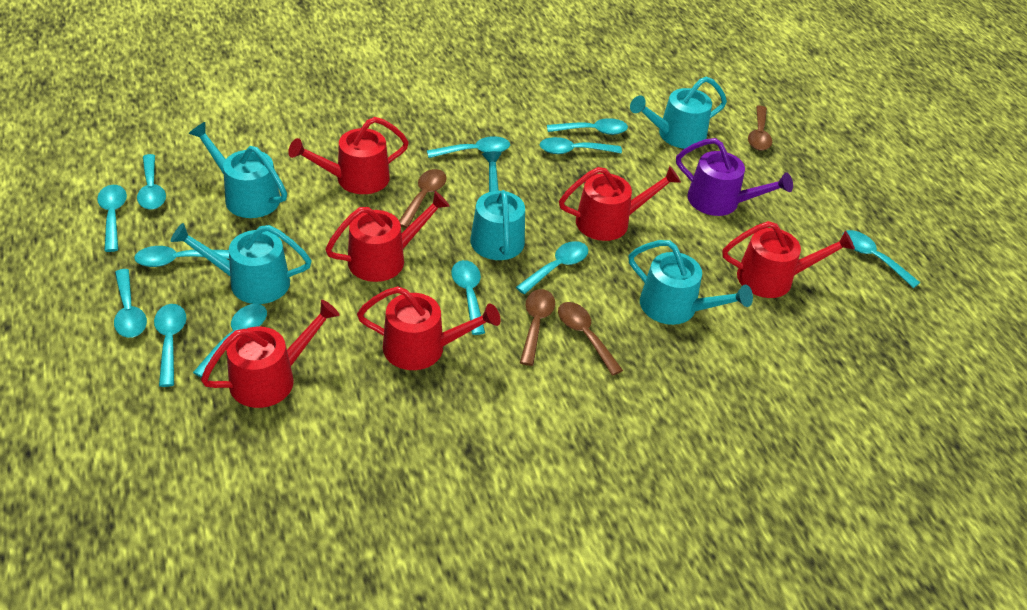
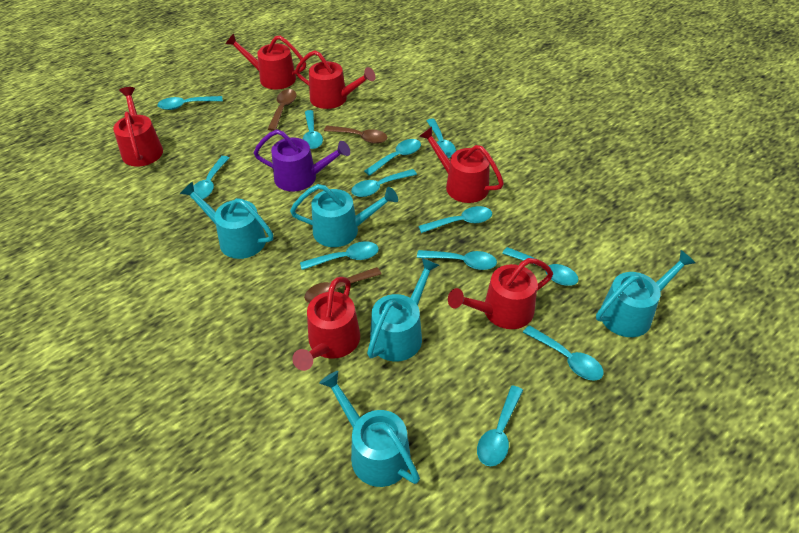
brown spoon: 4 -> 3

